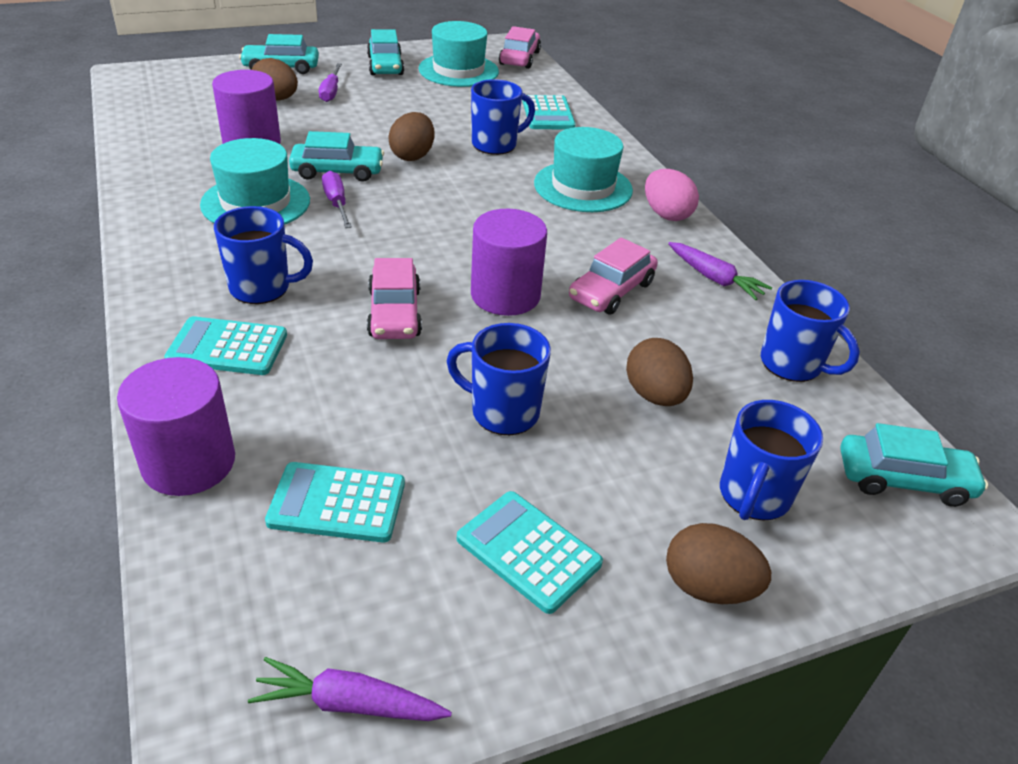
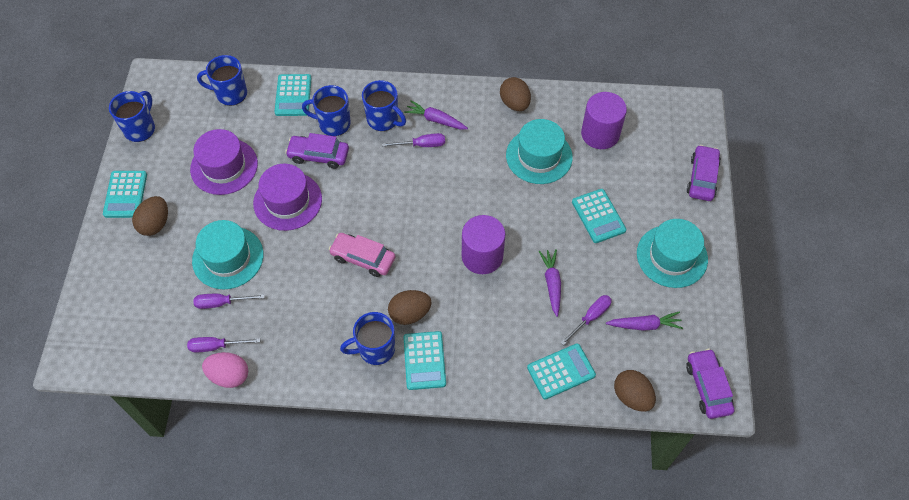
pink car: 3 -> 1
purple car: 0 -> 3
purple carrot: 2 -> 3
purple cylinder: 3 -> 2
purple hat: 0 -> 2
purple screwdriver: 2 -> 4
turquoise calculator: 4 -> 5
turquoise car: 4 -> 0

